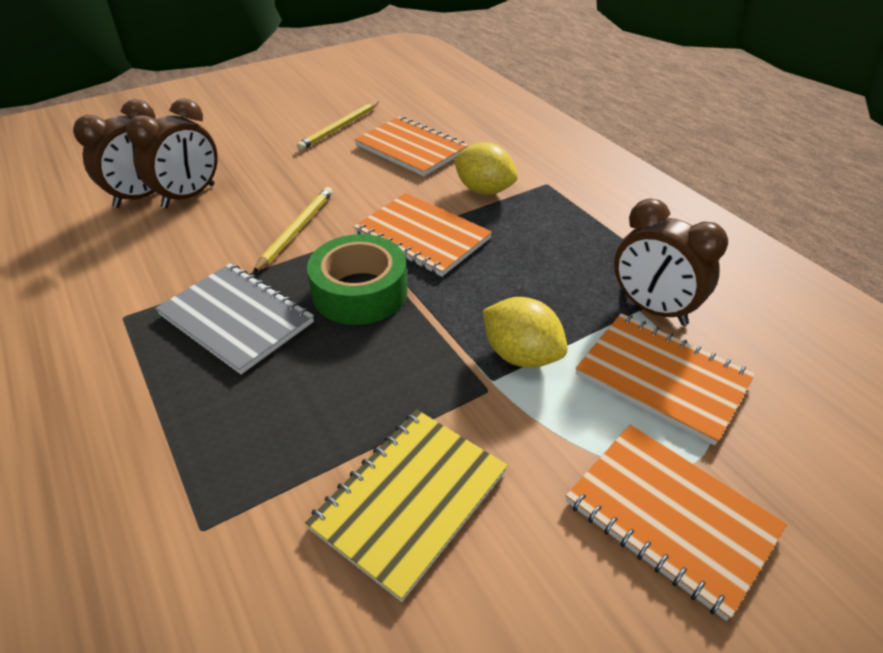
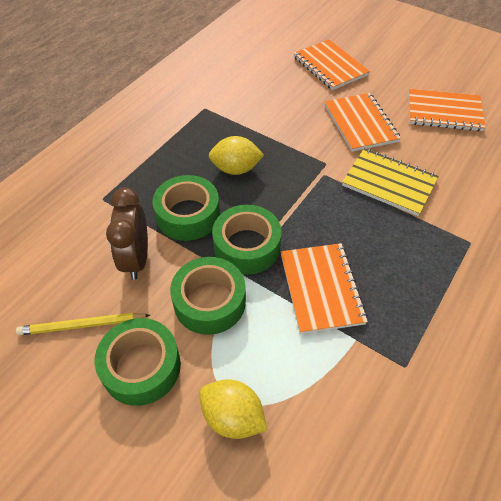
brown clock: 3 -> 1
green tape: 1 -> 4
grey notebook: 1 -> 0
yellow pencil: 2 -> 1

